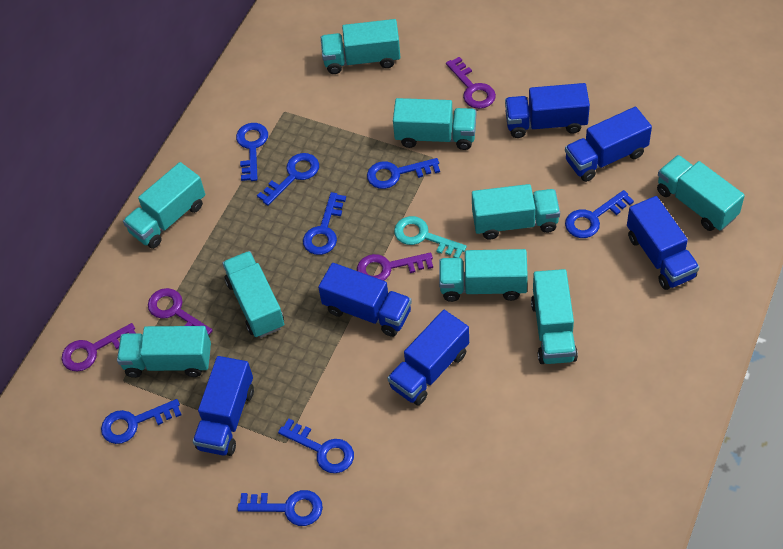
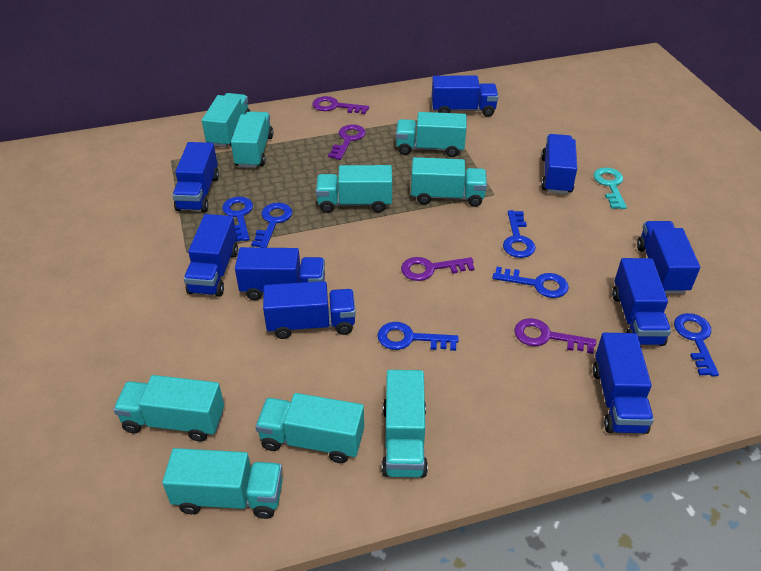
blue key: 8 -> 6
blue truck: 6 -> 9

